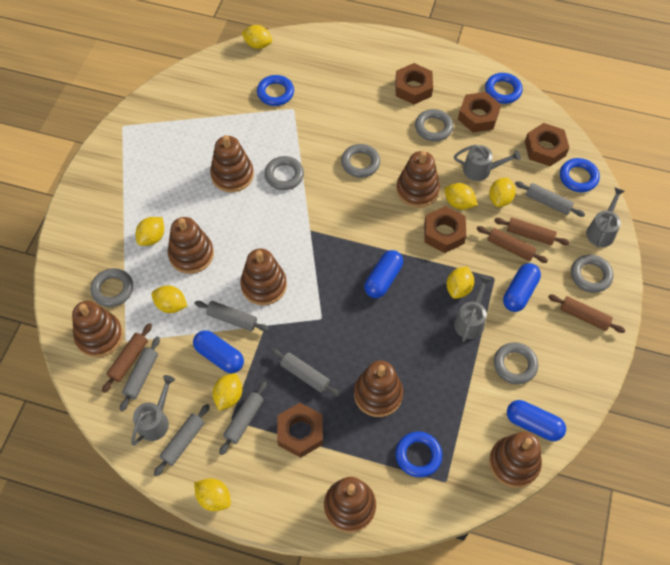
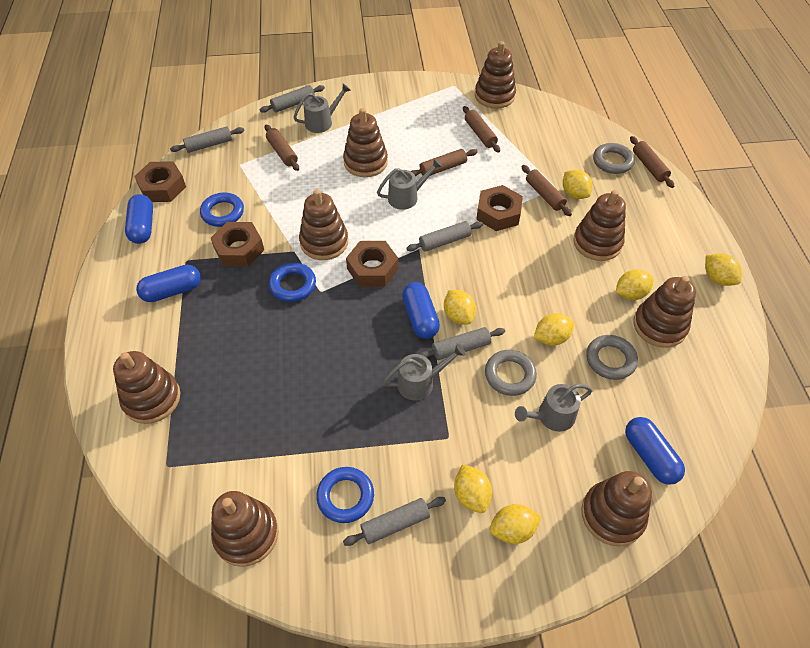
blue ring: 4 -> 3
brown nut: 5 -> 4
brown rolling pin: 4 -> 5
grey ring: 6 -> 3
grey rolling pin: 6 -> 5
yellow lemon: 8 -> 7

